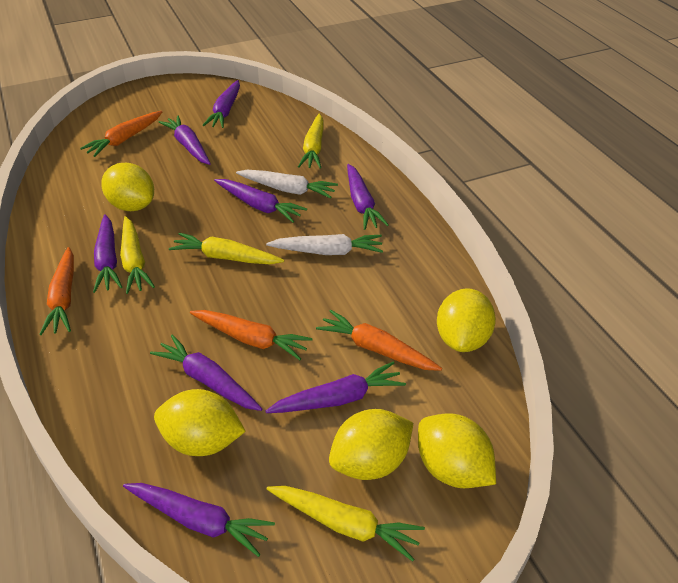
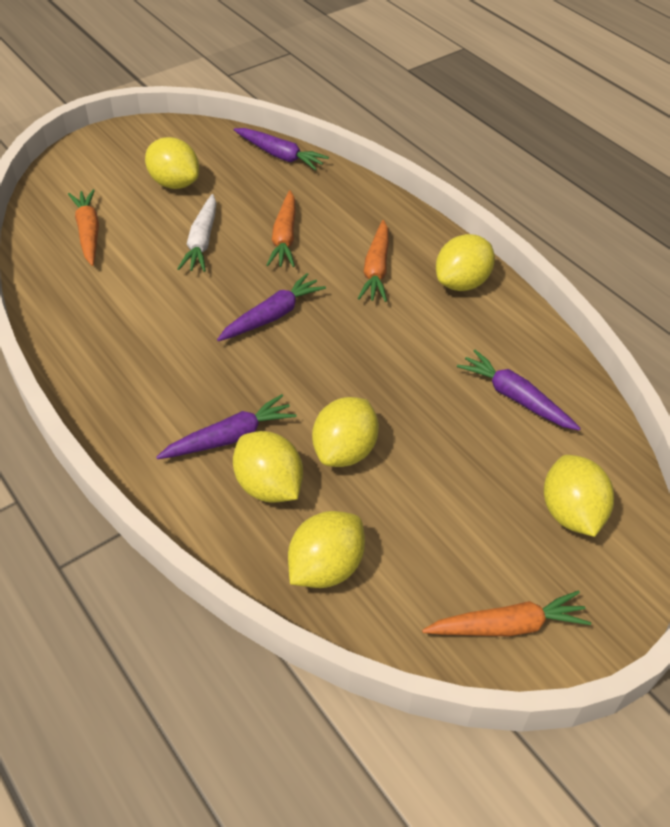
purple carrot: 8 -> 4
white carrot: 2 -> 1
yellow carrot: 4 -> 0
yellow lemon: 5 -> 6

